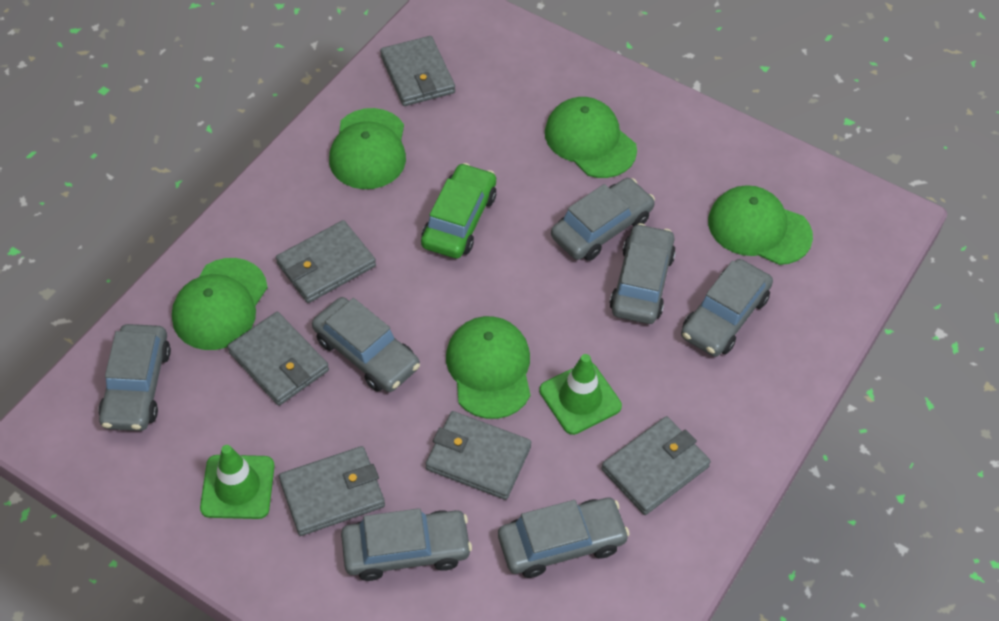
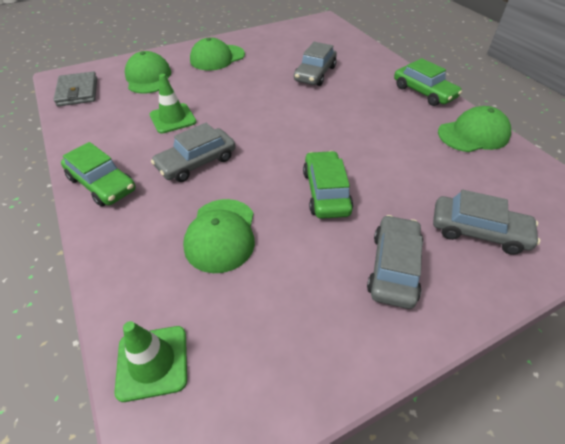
green cap: 5 -> 4
green car: 1 -> 3
grey car: 7 -> 4
grey wallet: 6 -> 1

